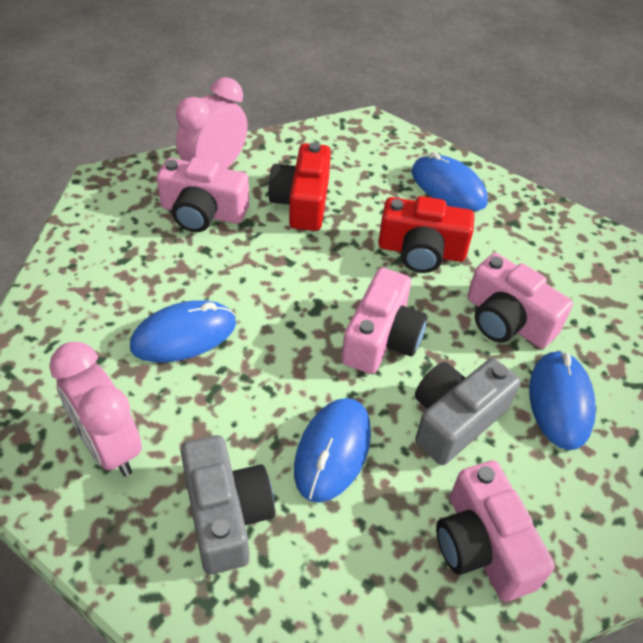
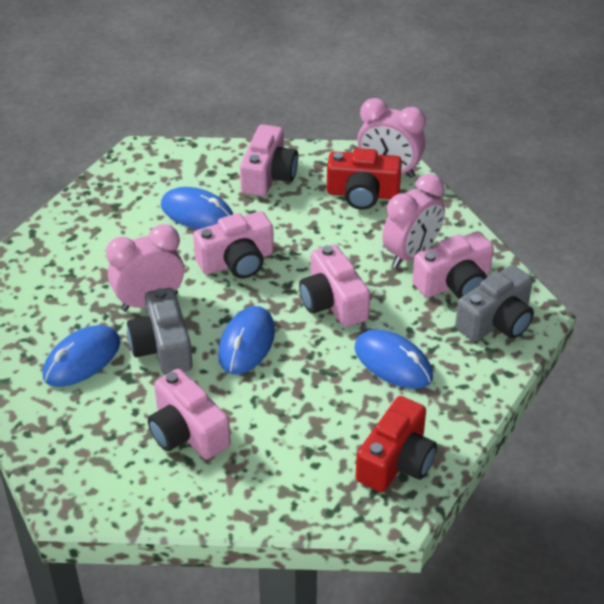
pink camera: 4 -> 5
pink clock: 2 -> 3

